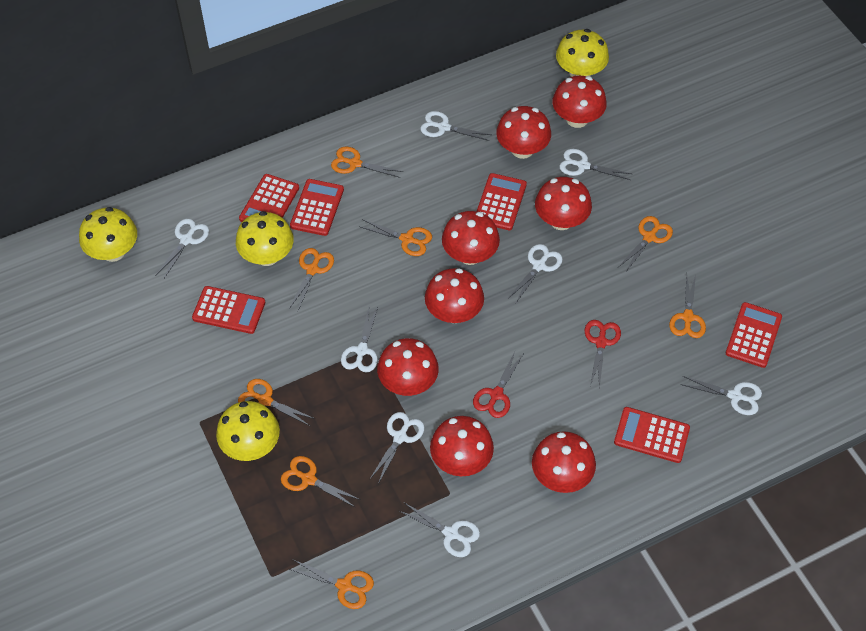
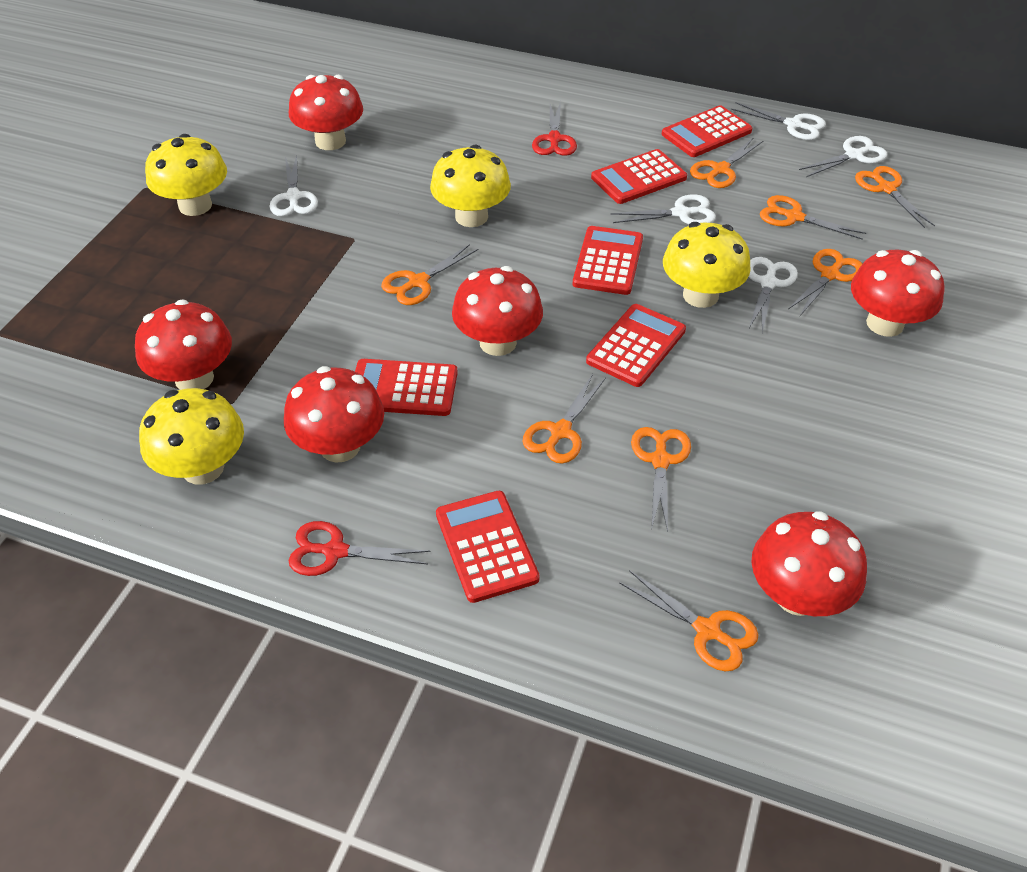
red mushroom: 8 -> 6
white scissors: 8 -> 5

